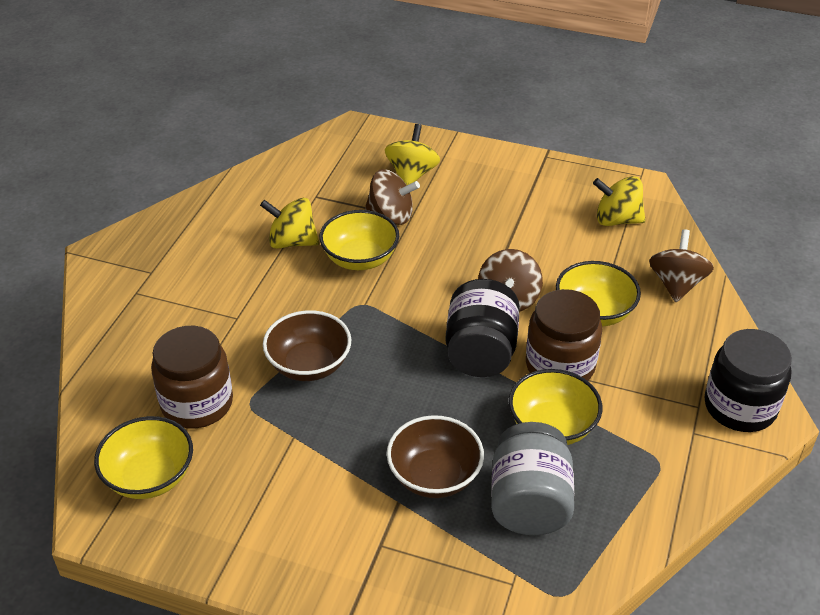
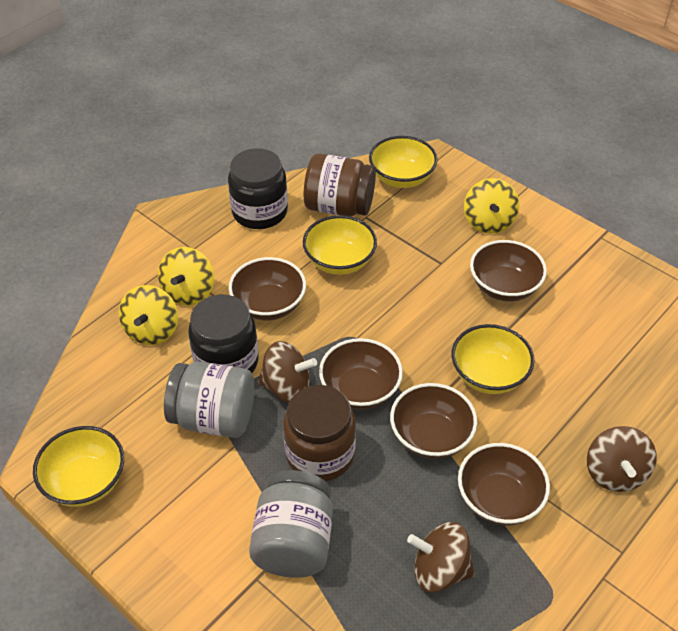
brown bowl: 2 -> 5
grey jar: 1 -> 2

